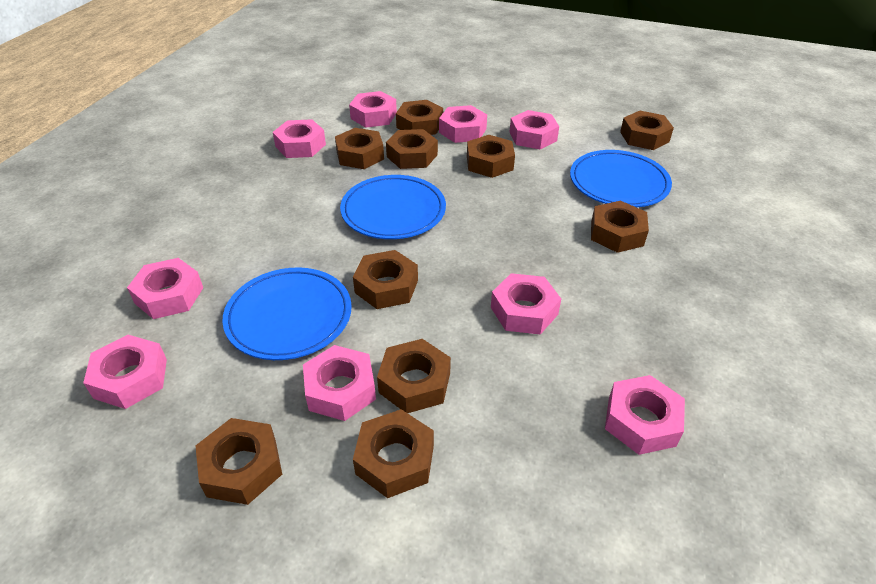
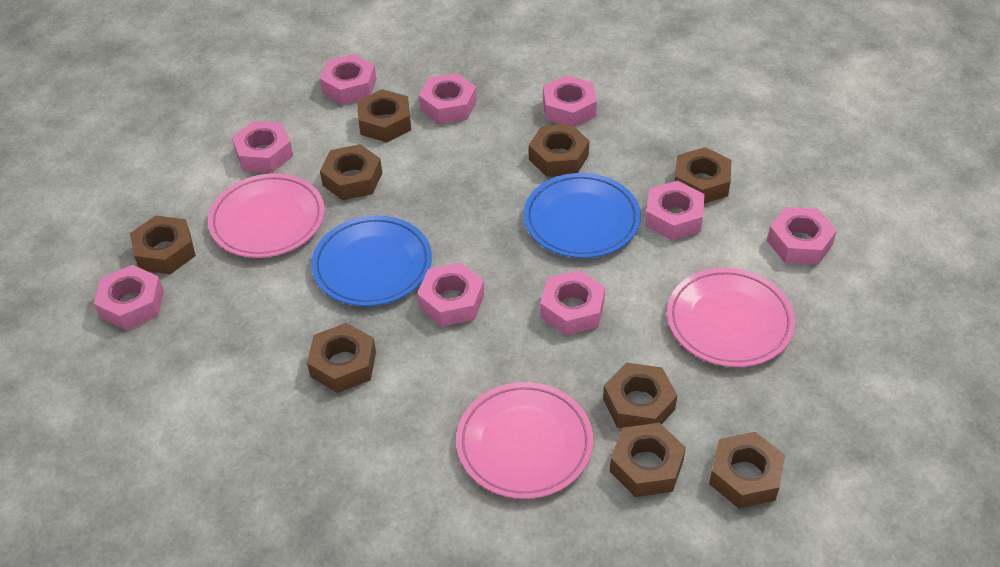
blue plate: 3 -> 2
brown nut: 10 -> 9
pink plate: 0 -> 3

